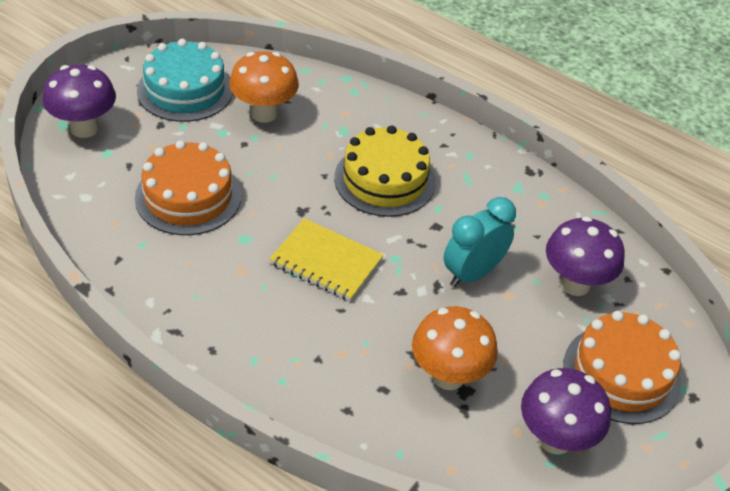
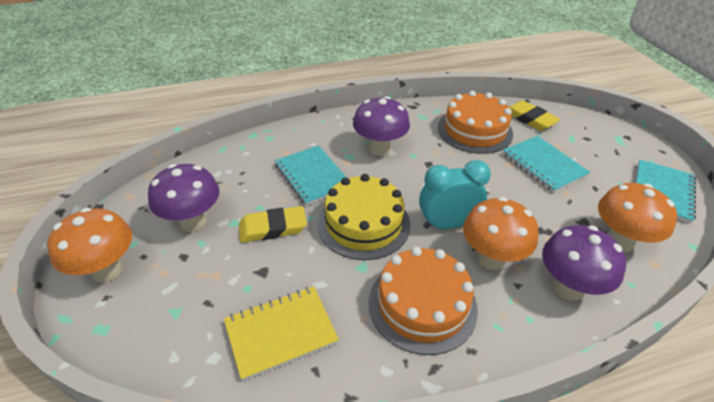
orange mushroom: 2 -> 3
turquoise cake: 1 -> 0
turquoise notebook: 0 -> 3
yellow eraser: 0 -> 2

